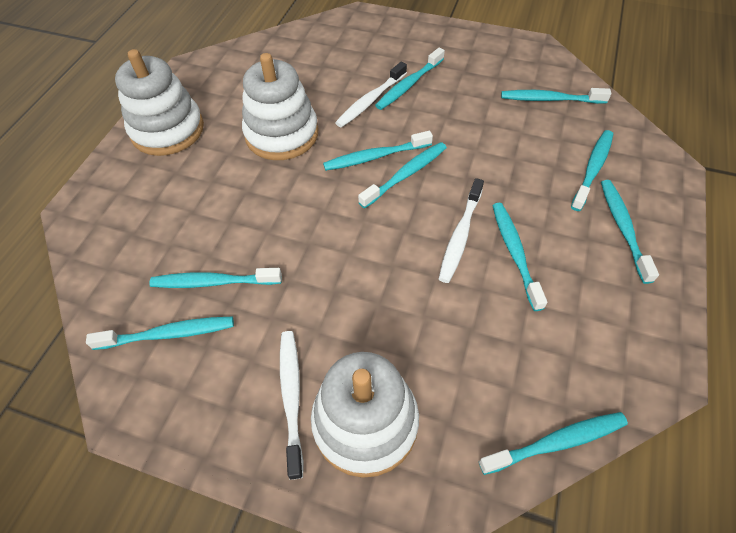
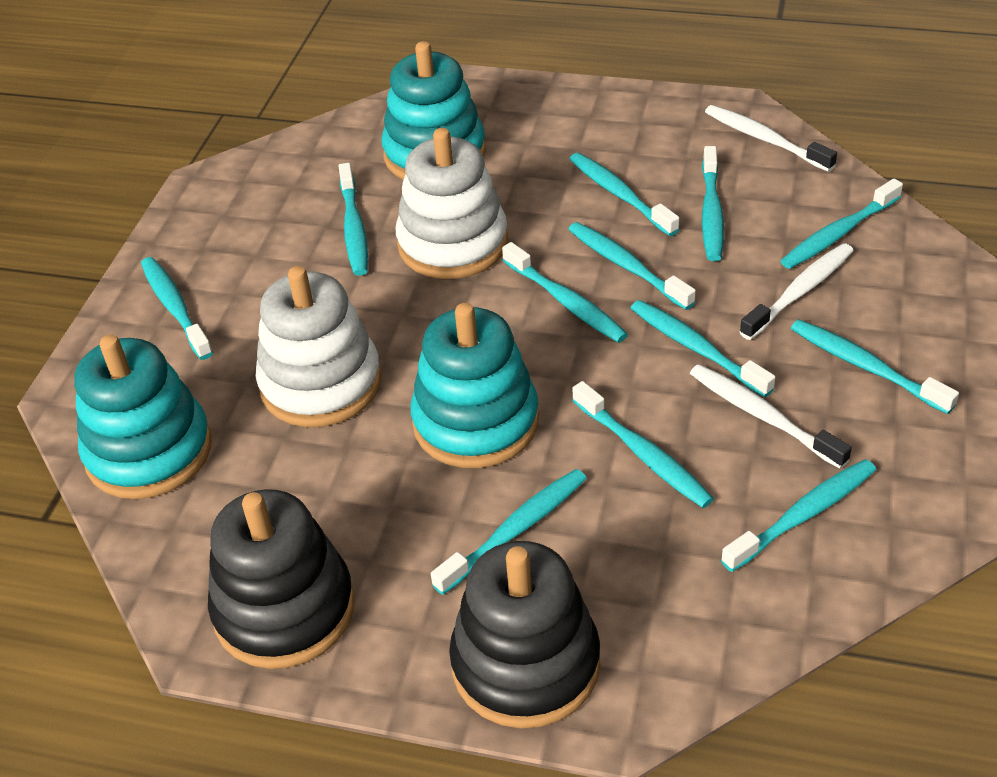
black stacking toy: 0 -> 2
turquoise stacking toy: 0 -> 3
turquoise toothbrush: 10 -> 12
white stacking toy: 3 -> 2

